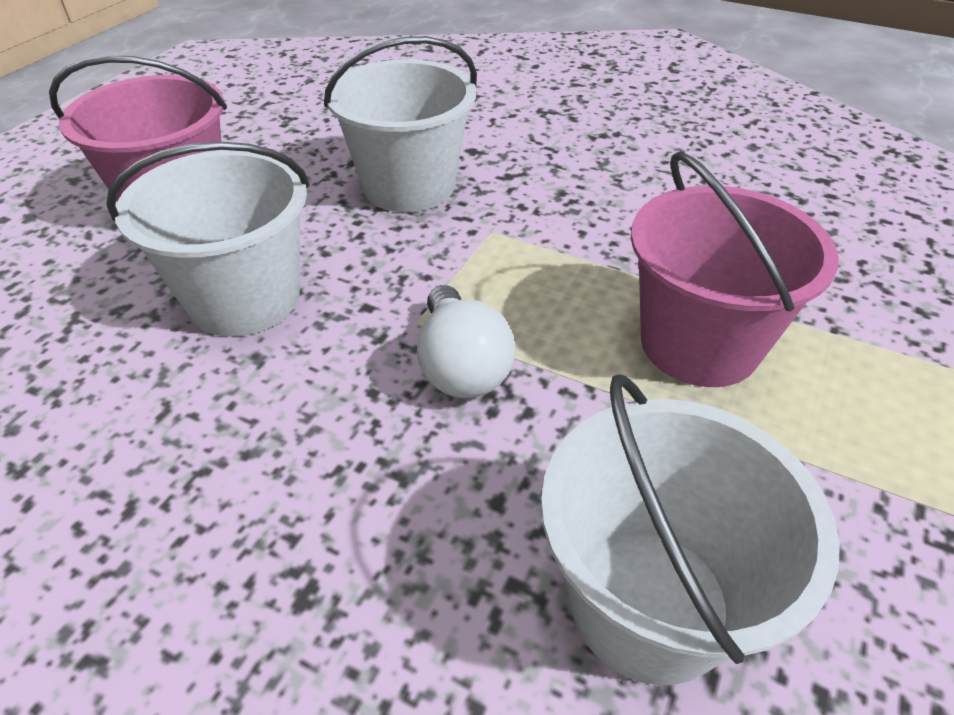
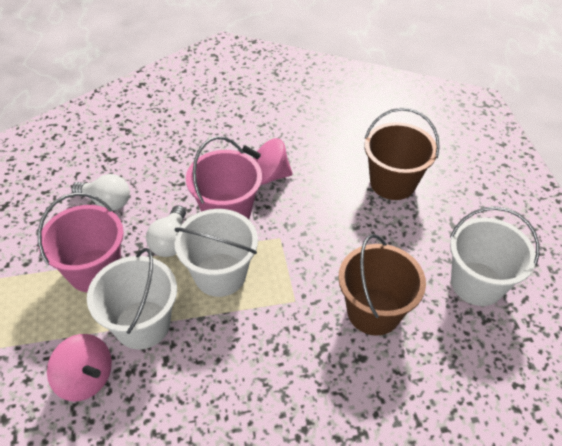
brown bucket: 0 -> 2
pink spinning top: 0 -> 2
white light bulb: 1 -> 2

